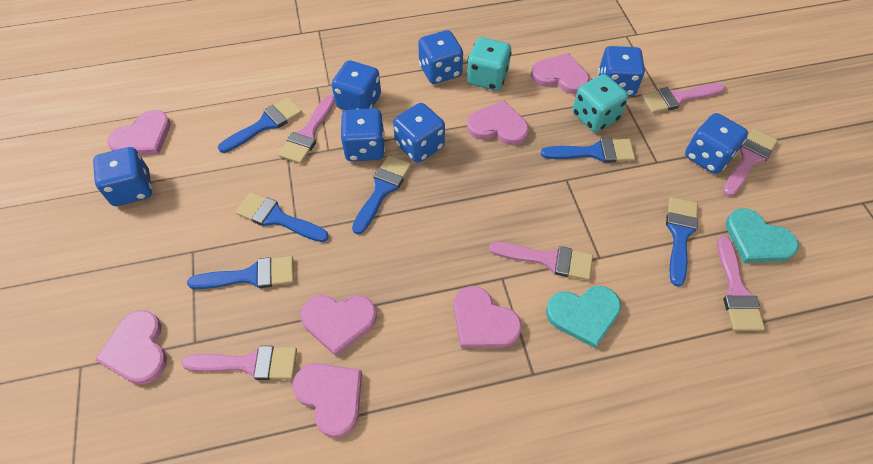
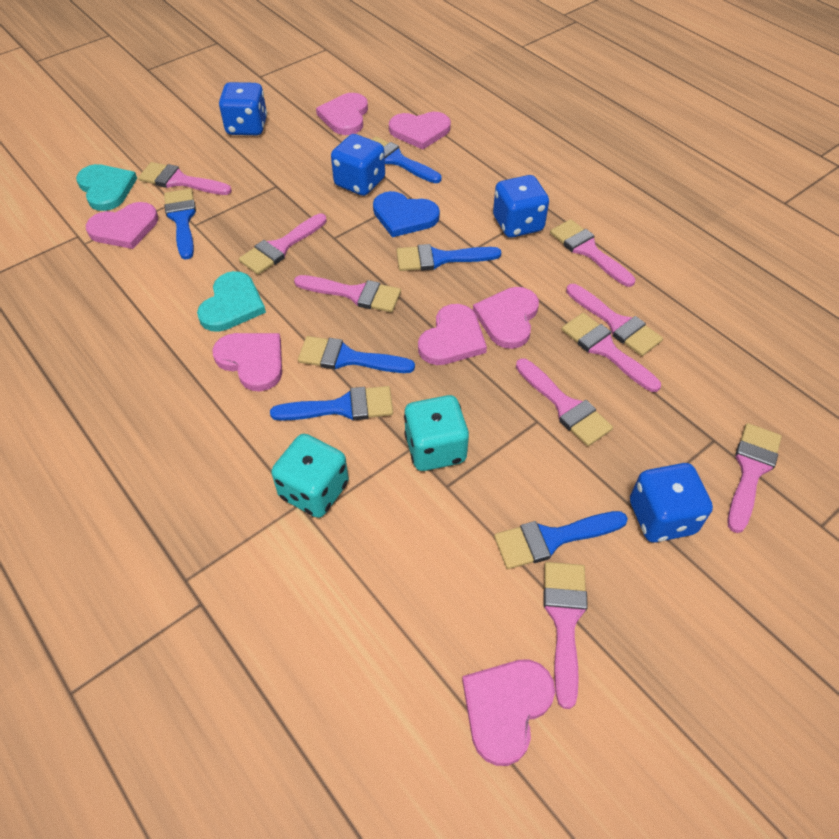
blue dice: 7 -> 4
blue heart: 0 -> 1
pink brush: 6 -> 9

